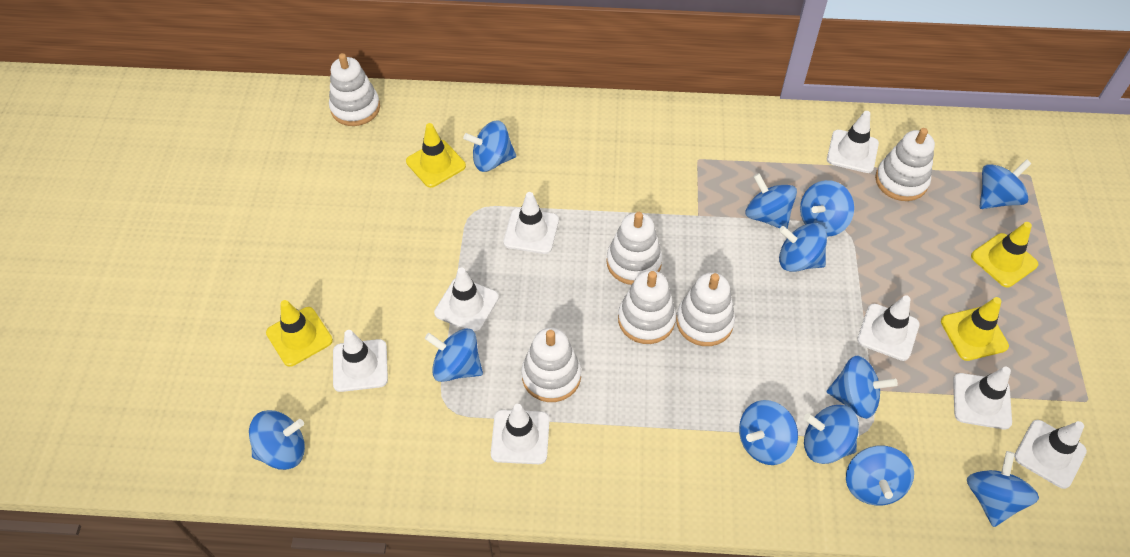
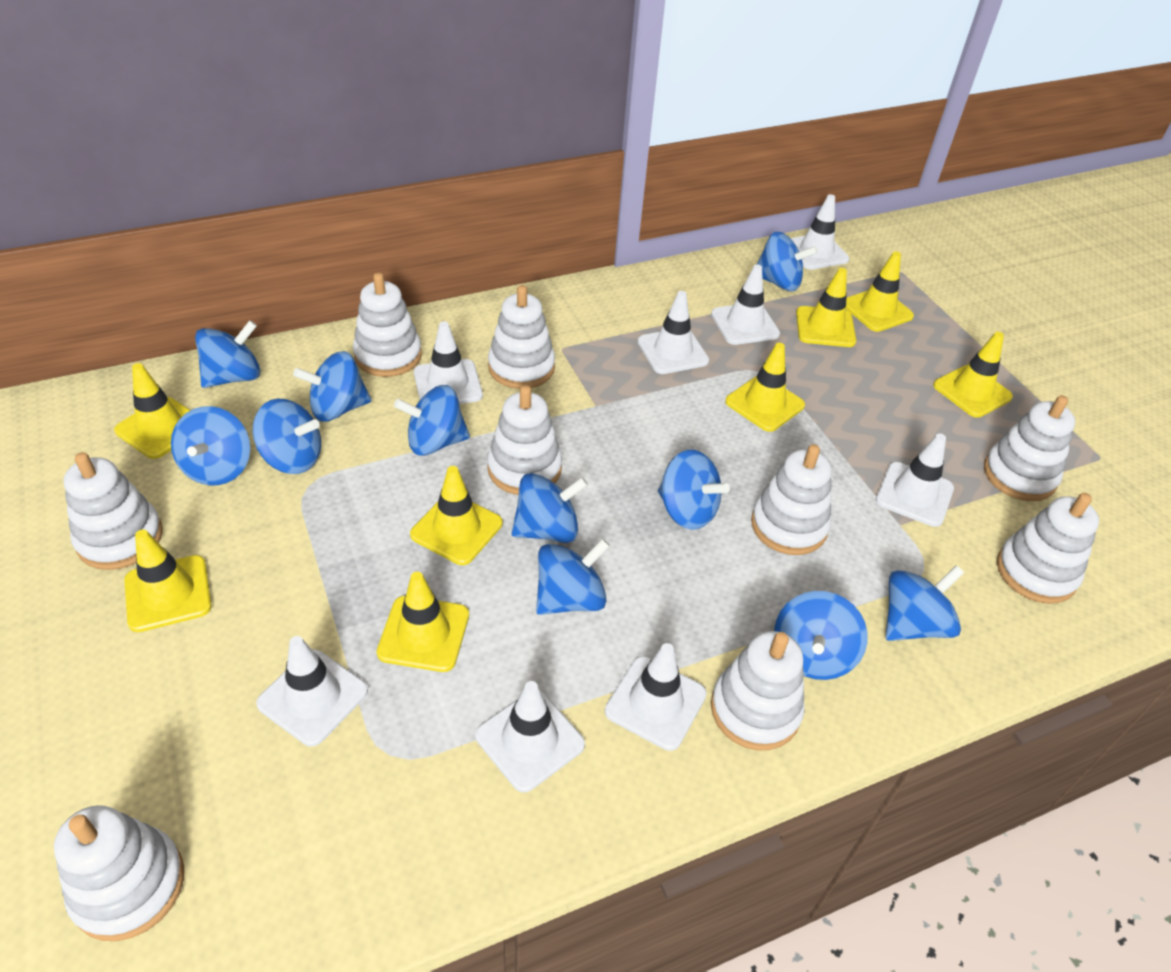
blue spinning top: 12 -> 11
white stacking toy: 6 -> 9
yellow traffic cone: 4 -> 8

